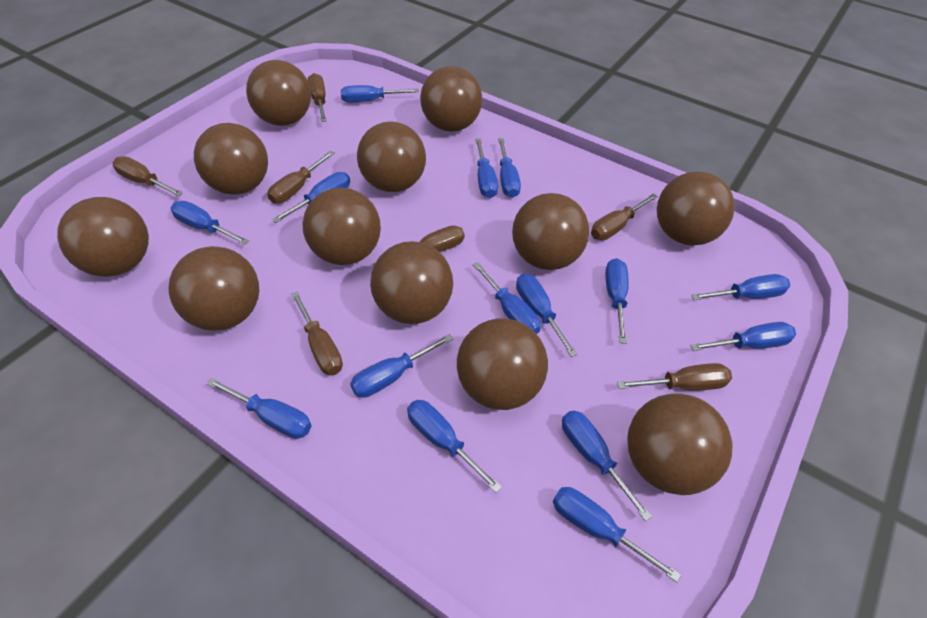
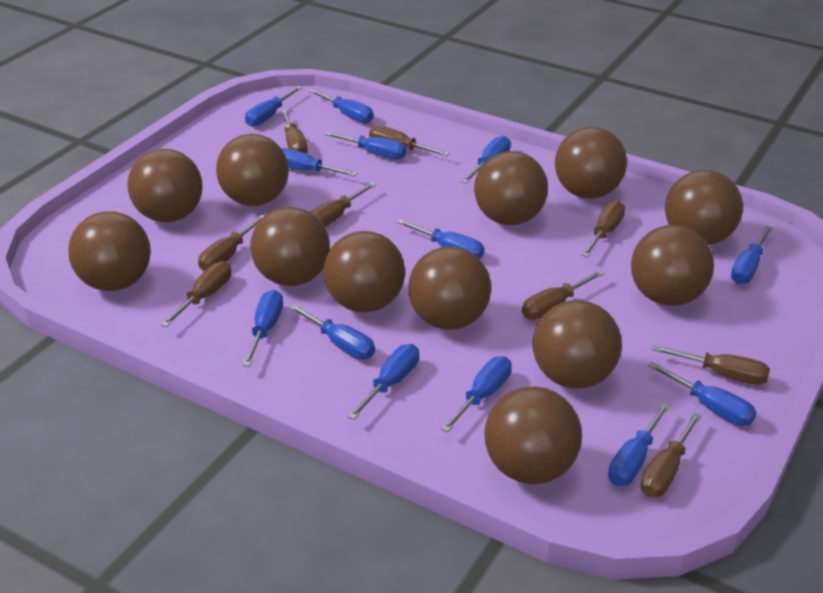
blue screwdriver: 15 -> 13
brown screwdriver: 7 -> 9

